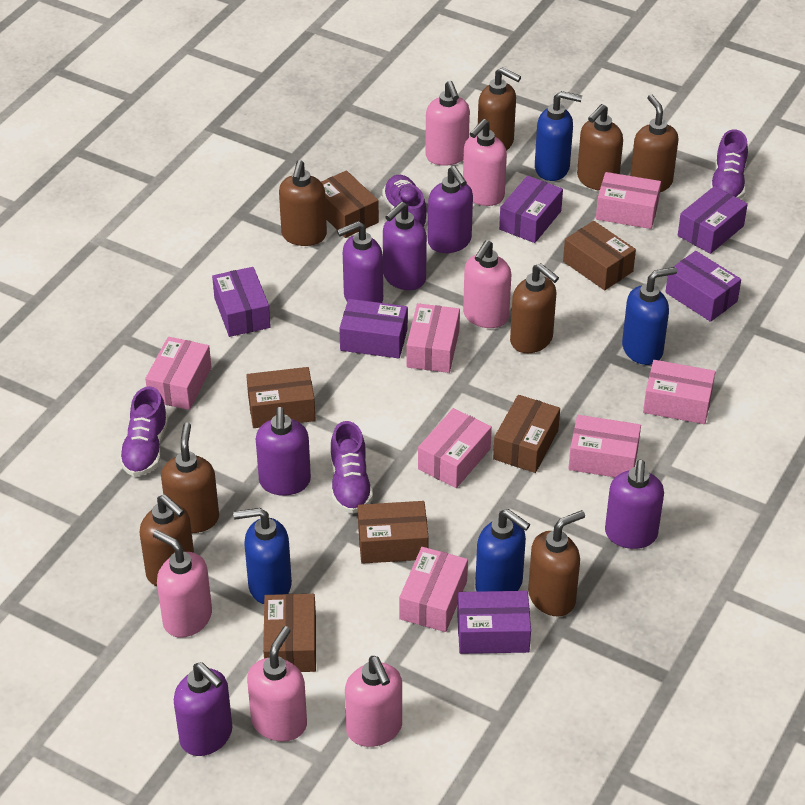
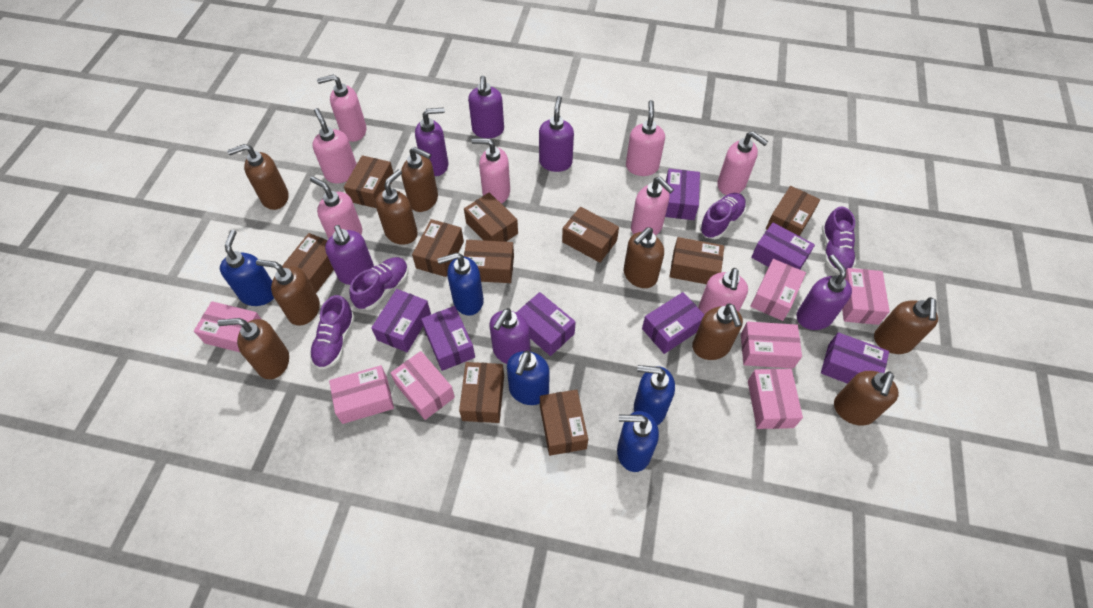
blue soap dispenser: 4 -> 5
brown box: 6 -> 10
brown soap dispenser: 8 -> 9
pink soap dispenser: 6 -> 8
purple box: 6 -> 7

